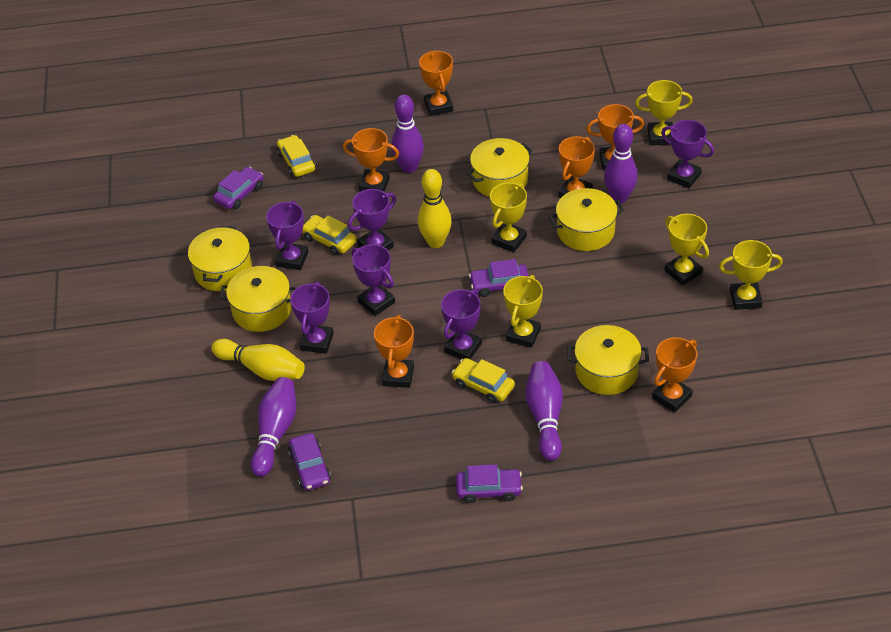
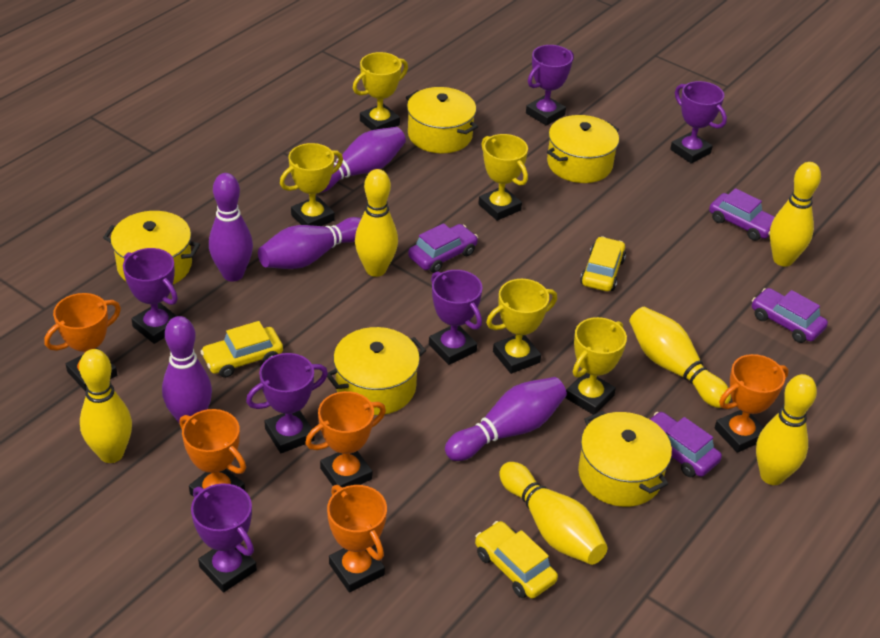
orange trophy: 6 -> 5
purple bowling pin: 4 -> 5
yellow bowling pin: 2 -> 6

